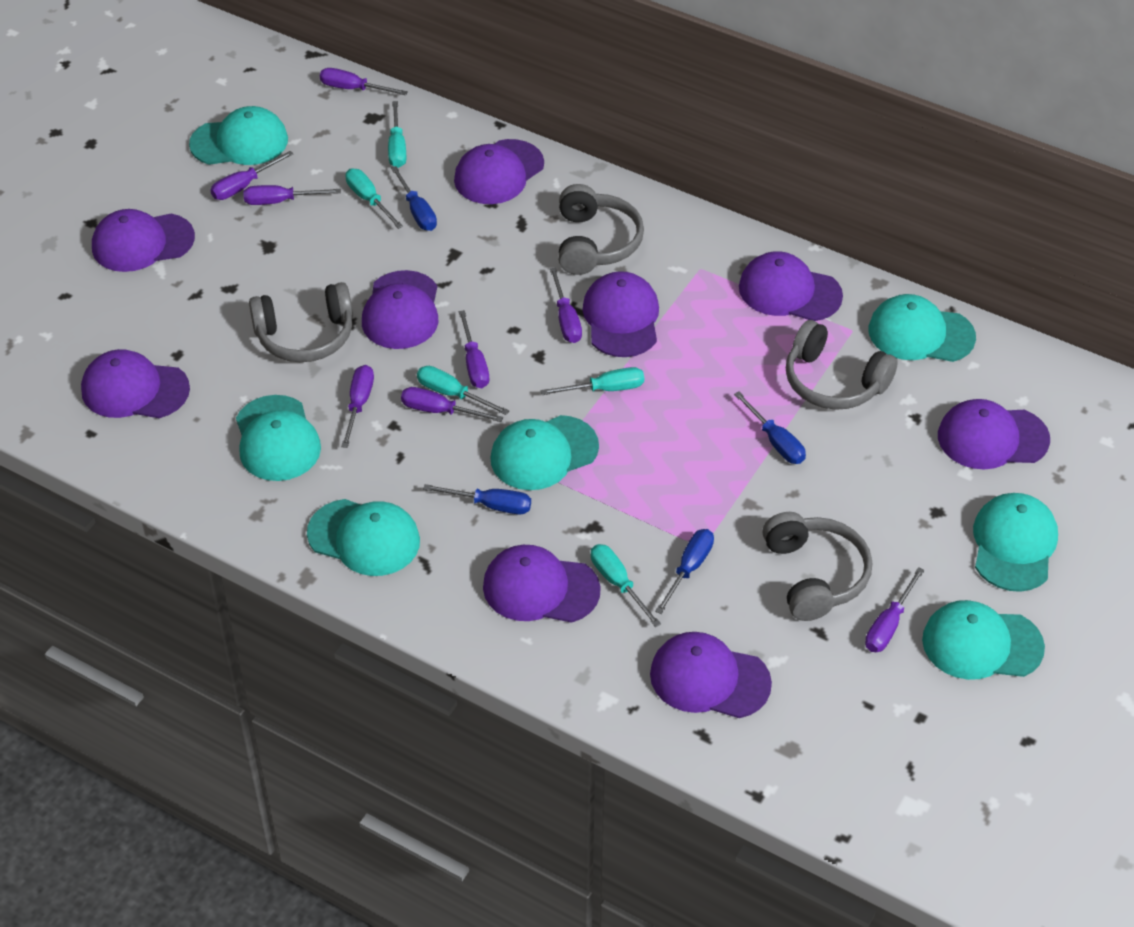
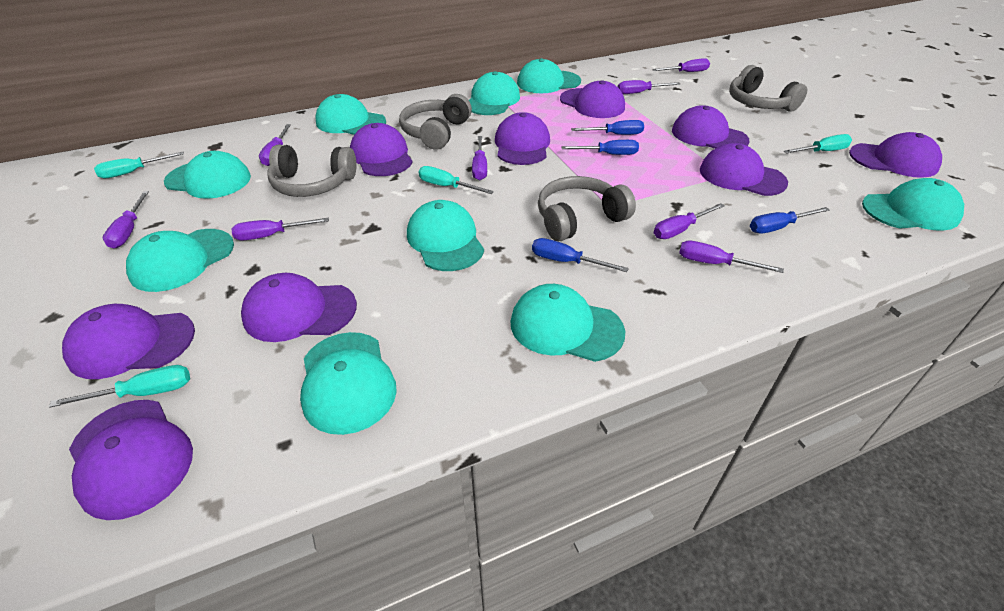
turquoise cap: 7 -> 9
turquoise screwdriver: 5 -> 4

